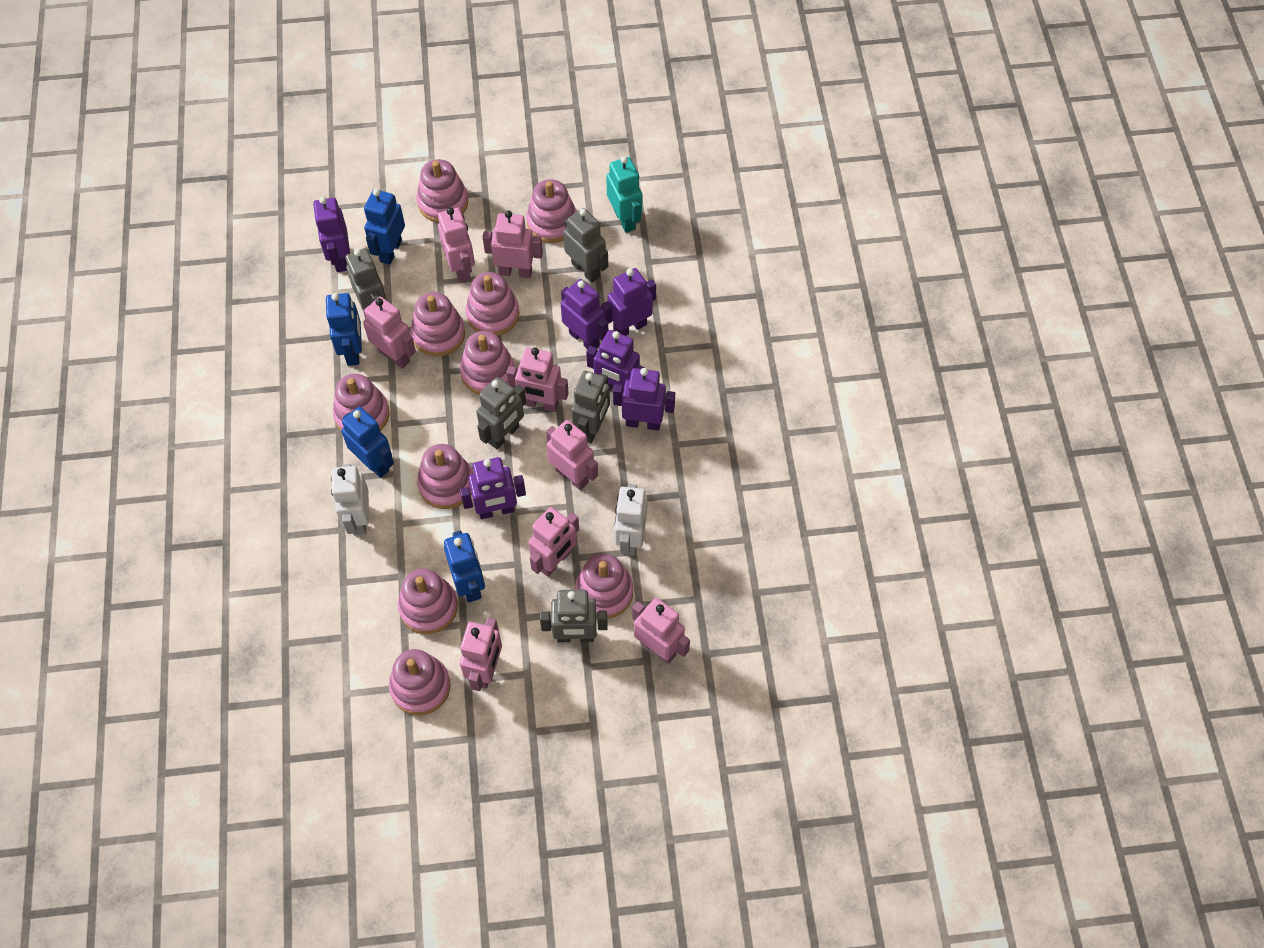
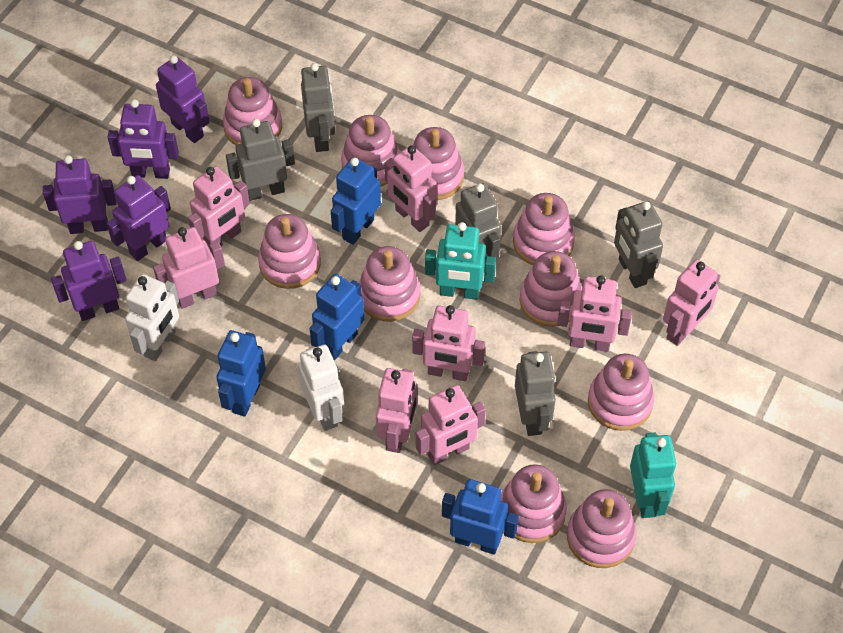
purple robot: 6 -> 5
turquoise robot: 1 -> 2

